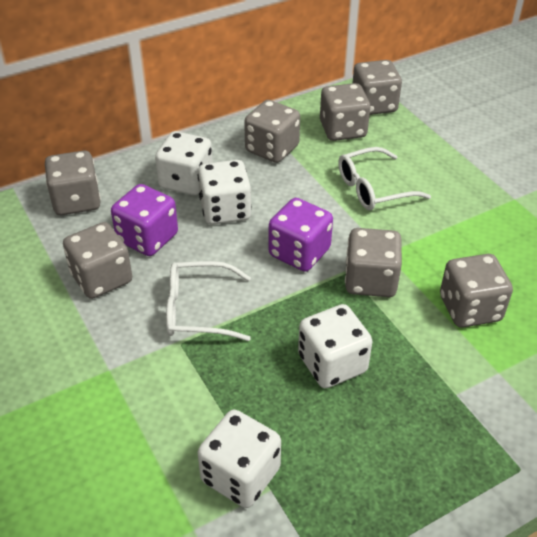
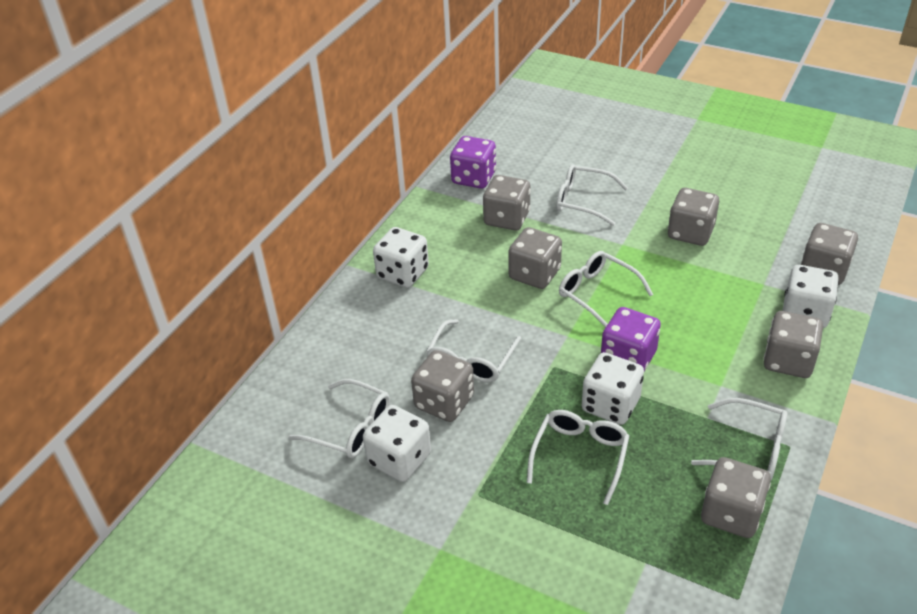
white glasses: 2 -> 6

